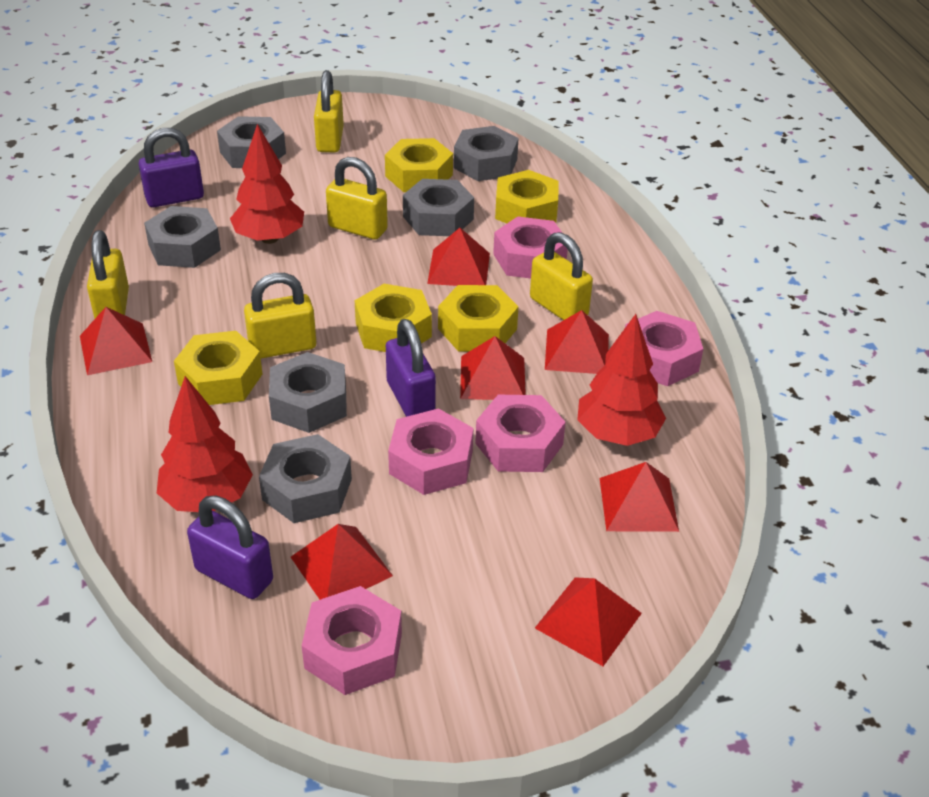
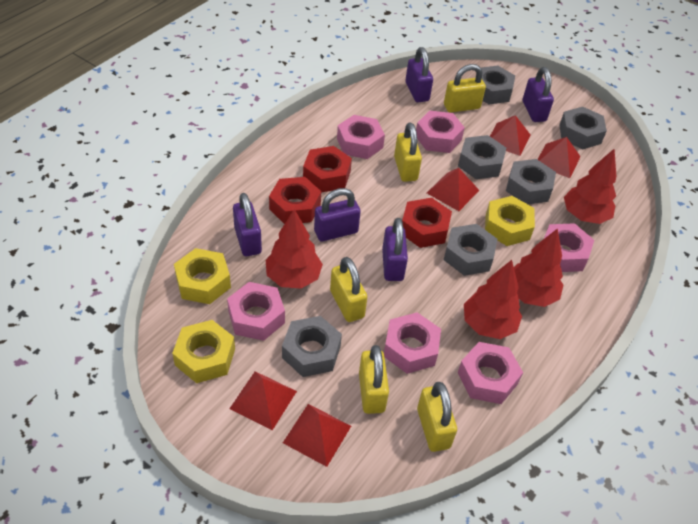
pink nut: 5 -> 6
purple padlock: 3 -> 5
red nut: 0 -> 3
red pyramid: 7 -> 5
red tree: 3 -> 4
yellow nut: 5 -> 3

